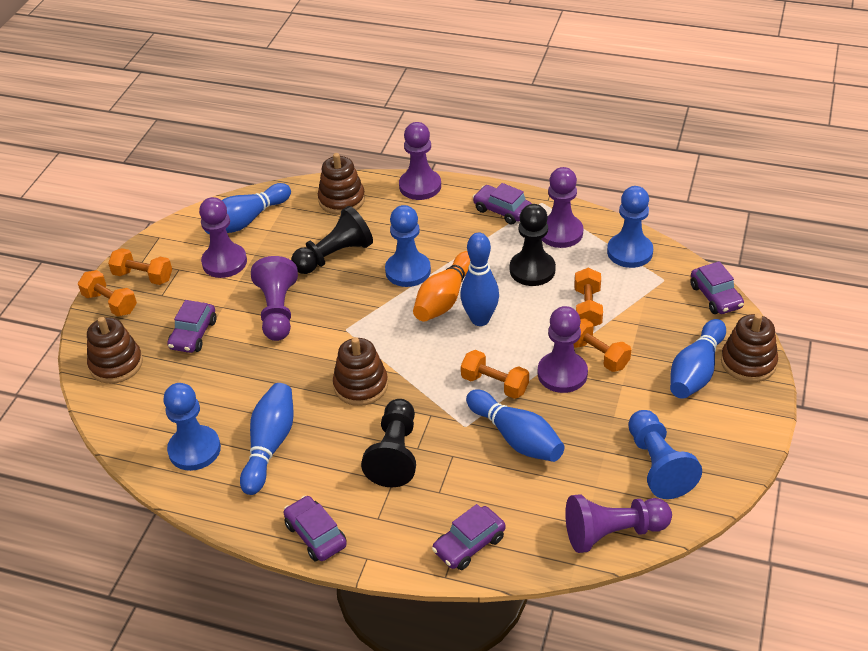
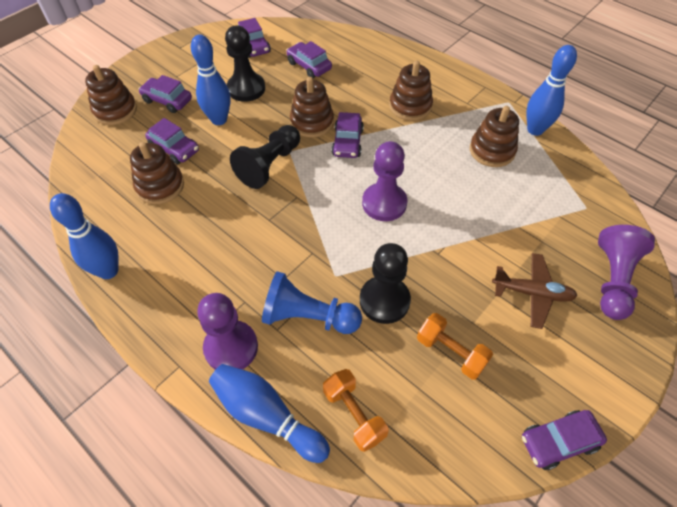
blue bowling pin: 5 -> 4
blue pawn: 4 -> 1
brown plane: 0 -> 1
brown stacking toy: 4 -> 5
orange bowling pin: 1 -> 0
orange dumbbell: 5 -> 2
purple car: 5 -> 6
purple pawn: 6 -> 3

